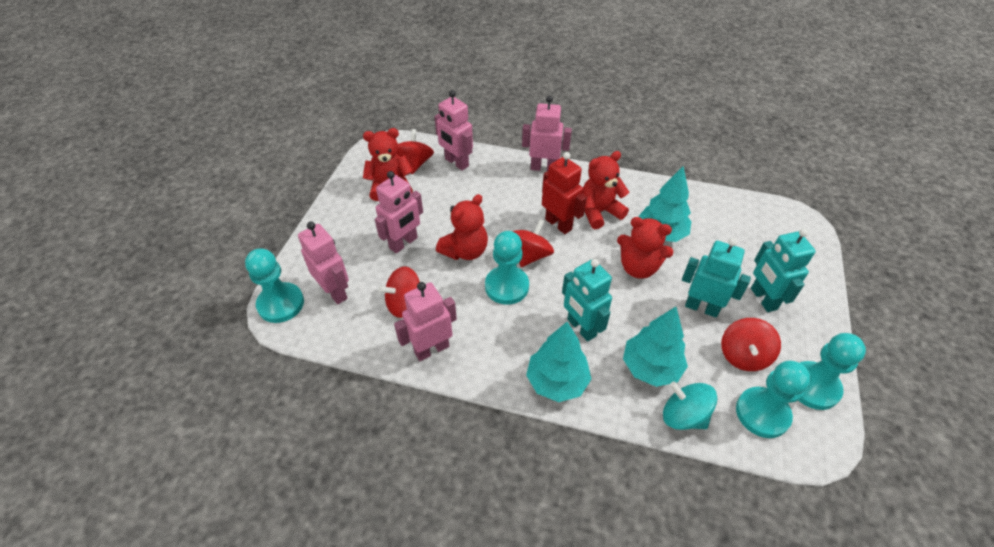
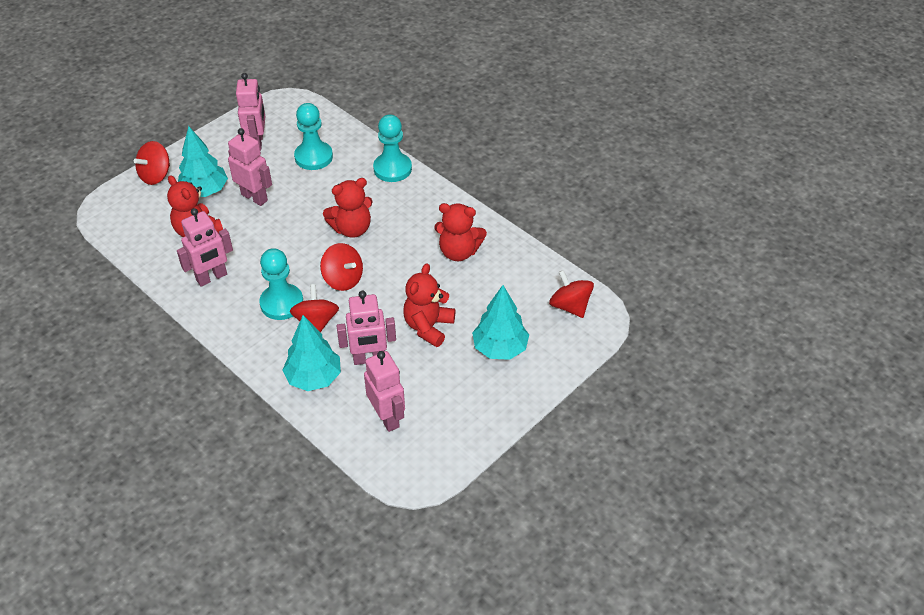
red robot: 1 -> 0
turquoise pawn: 4 -> 3
turquoise robot: 3 -> 0
turquoise spinning top: 1 -> 0

